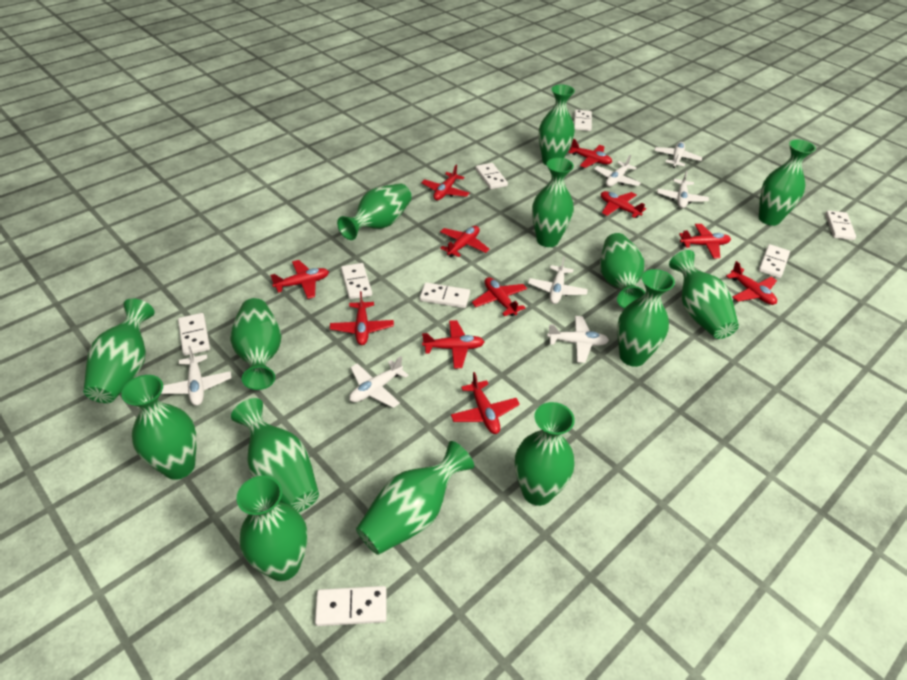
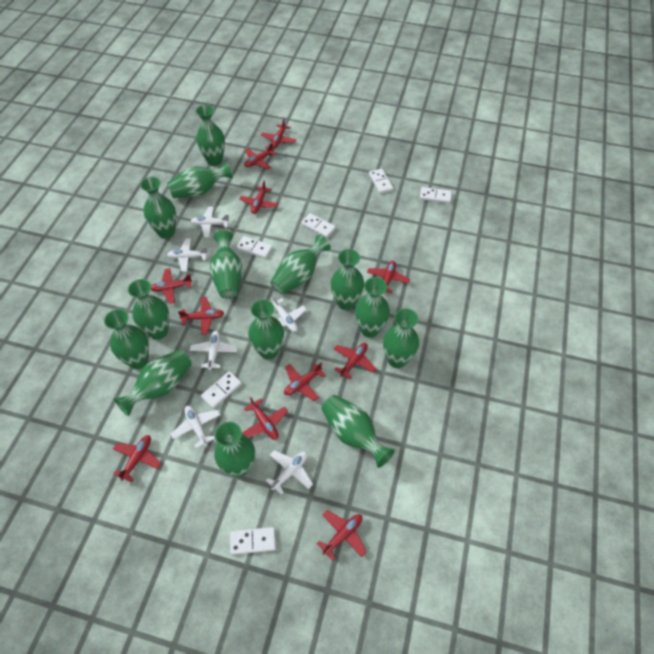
white domino: 8 -> 6
white plane: 7 -> 6

